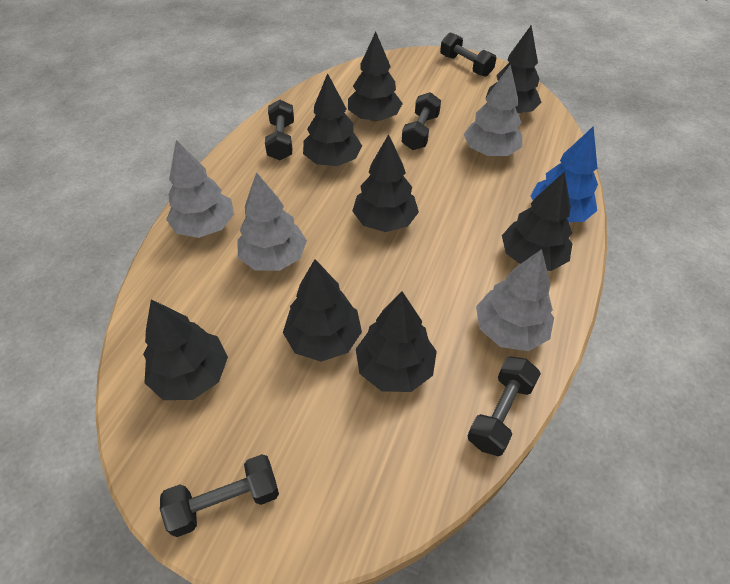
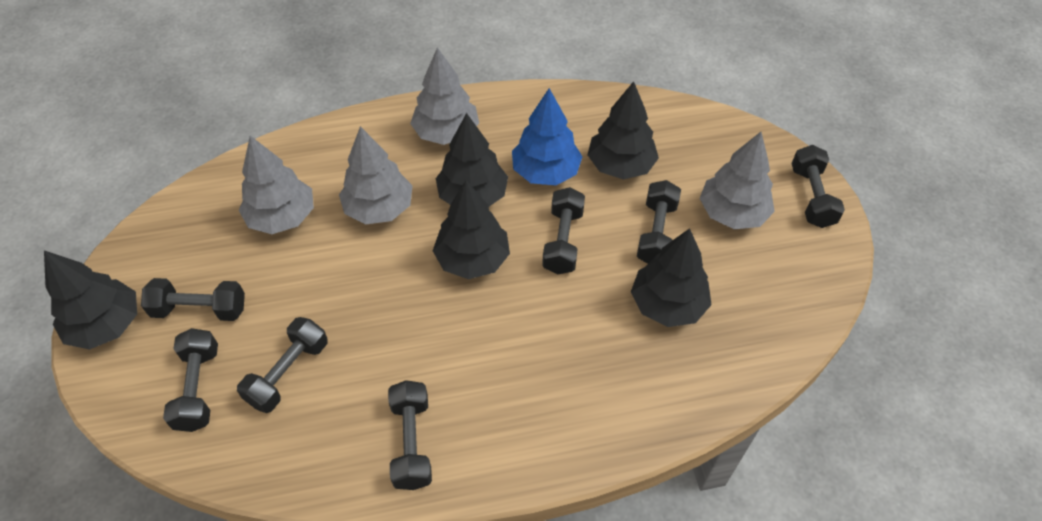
black dumbbell: 5 -> 7
black tree: 8 -> 5

